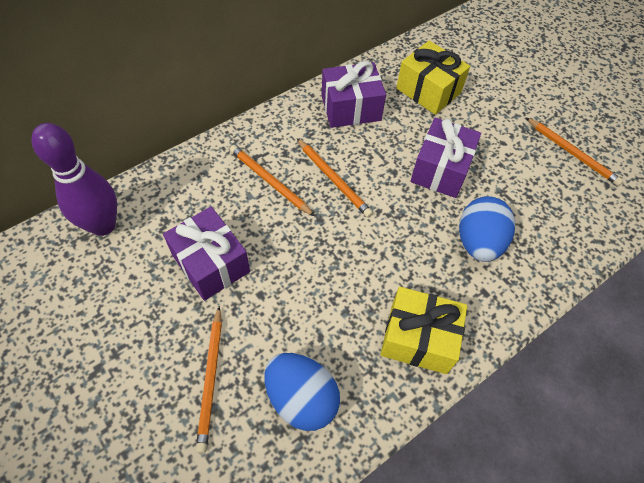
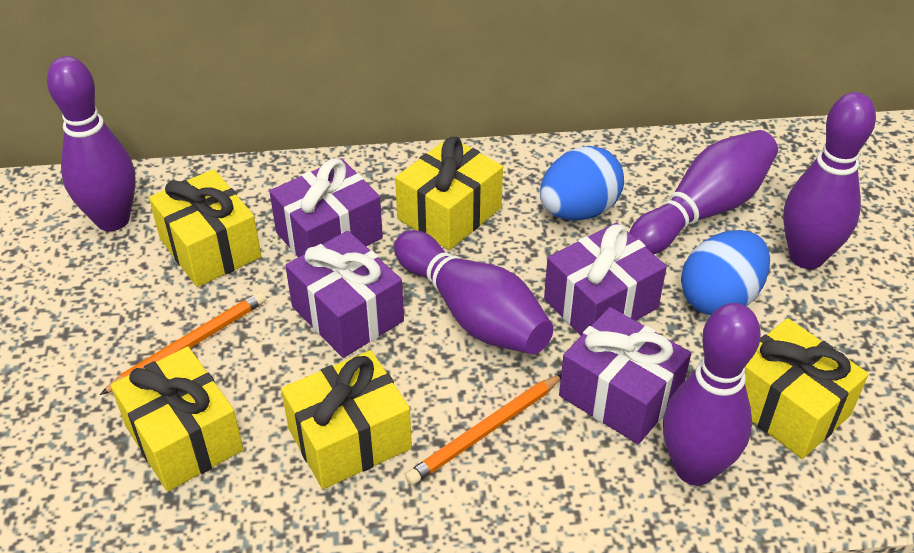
orange pencil: 4 -> 2
purple bowling pin: 1 -> 5
purple gift: 3 -> 4
yellow gift: 2 -> 5

